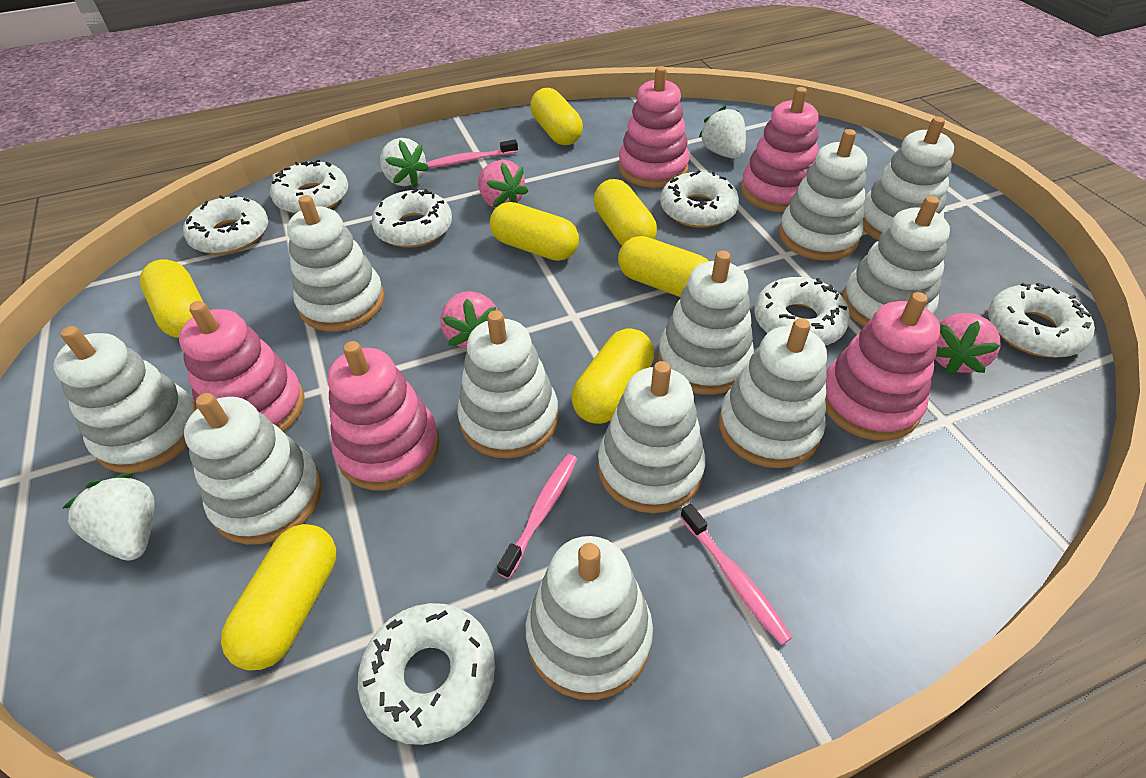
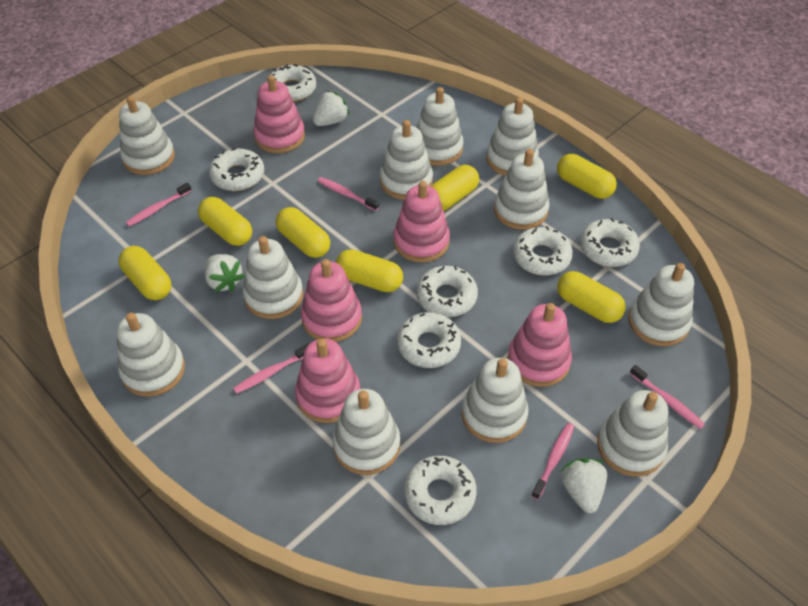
pink strawberry: 3 -> 0
pink toothbrush: 3 -> 5

